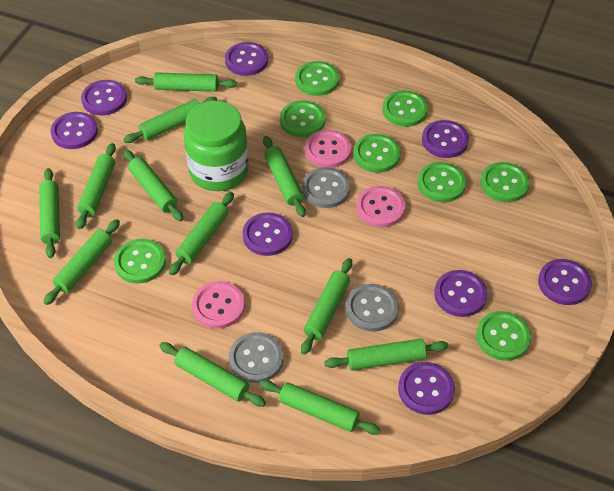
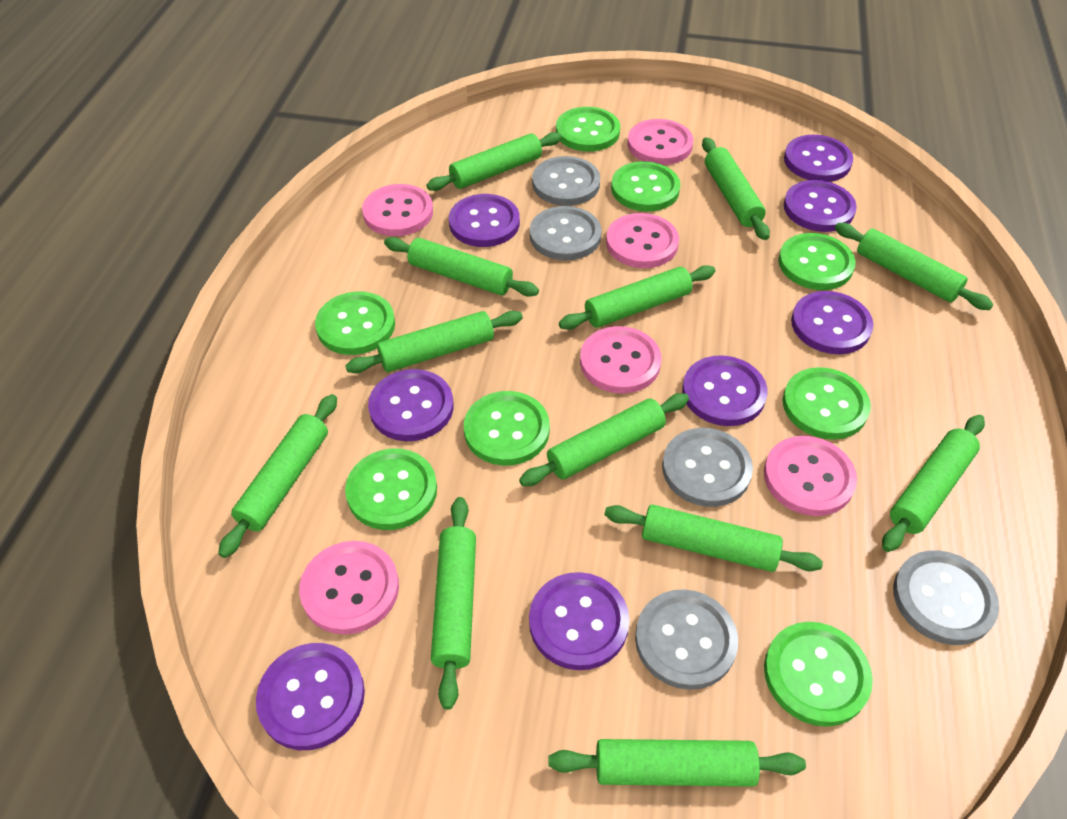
green jar: 1 -> 0
grey button: 3 -> 5
pink button: 3 -> 6

